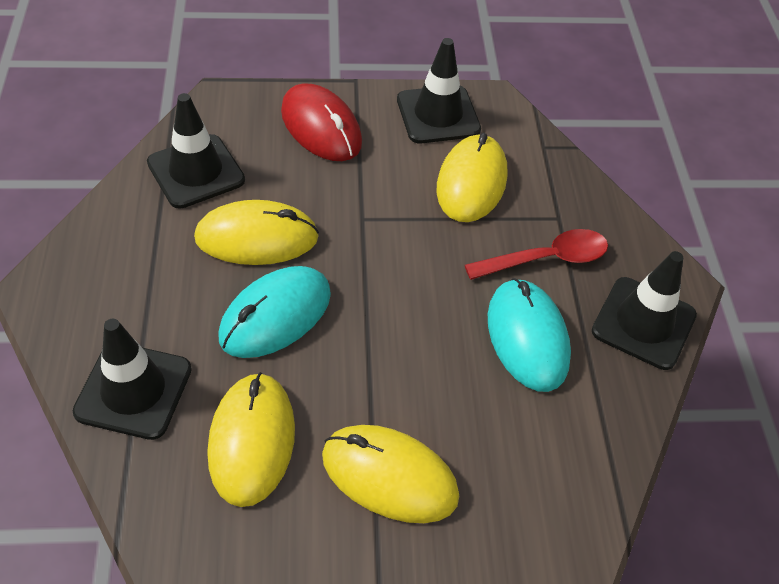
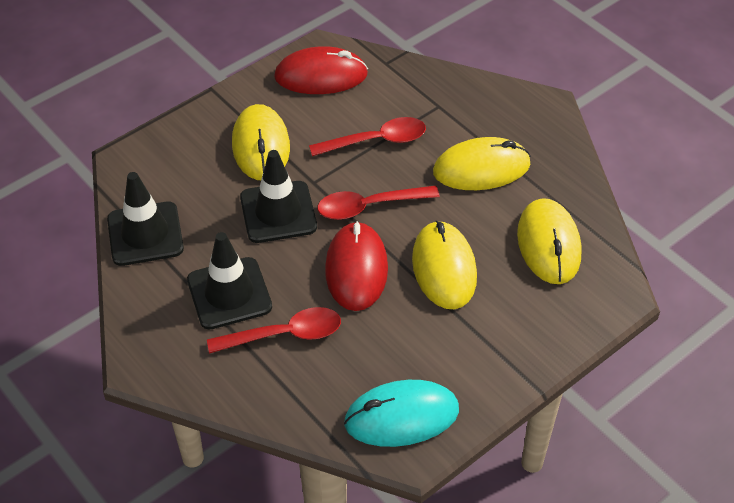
black traffic cone: 4 -> 3
red mouse: 1 -> 2
red spoon: 1 -> 3
turquoise mouse: 2 -> 1

